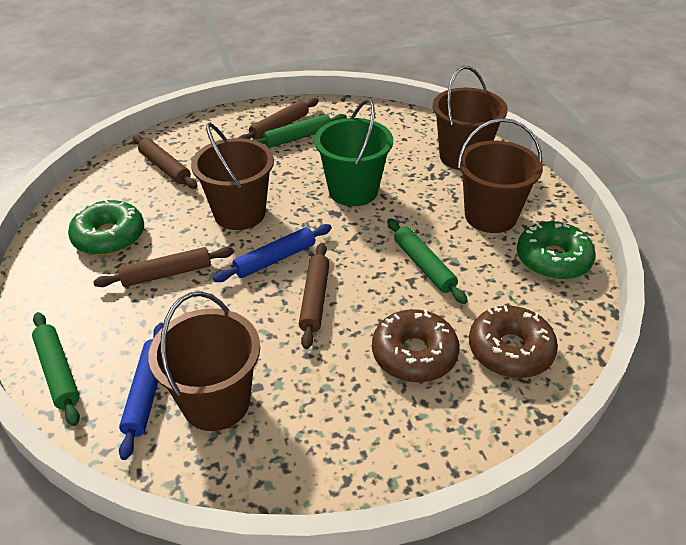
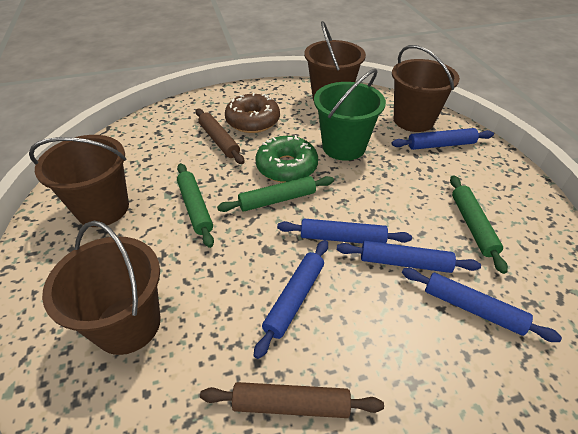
blue rolling pin: 2 -> 5
brown donut: 2 -> 1
brown rolling pin: 4 -> 2
green donut: 2 -> 1

